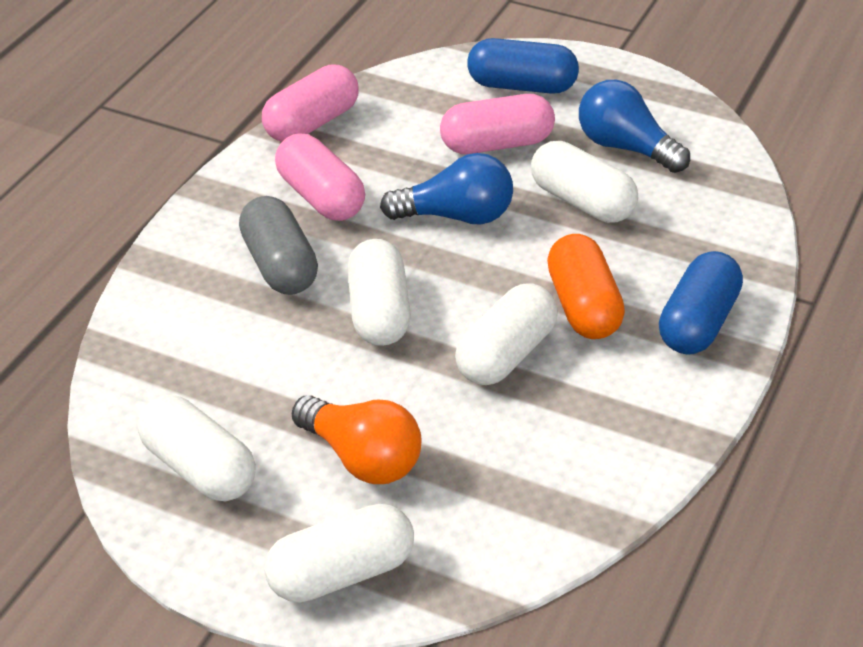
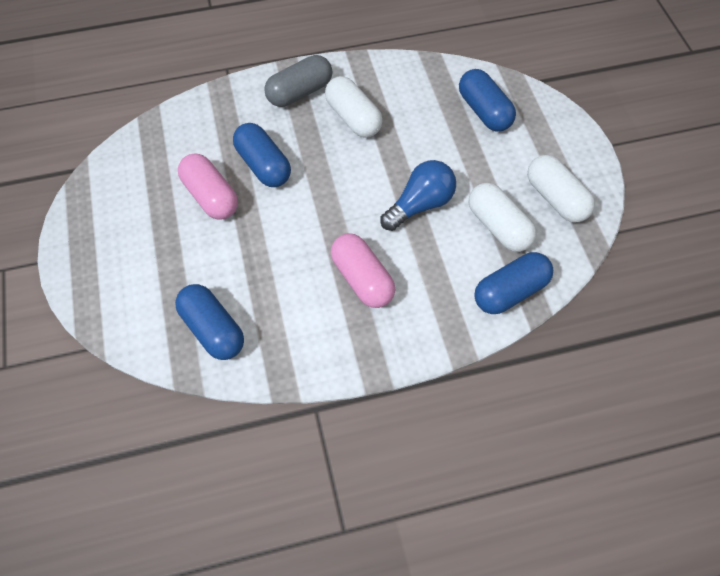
blue capsule: 2 -> 4
blue light bulb: 2 -> 1
orange capsule: 1 -> 0
orange light bulb: 1 -> 0
pink capsule: 3 -> 2
white capsule: 5 -> 3

